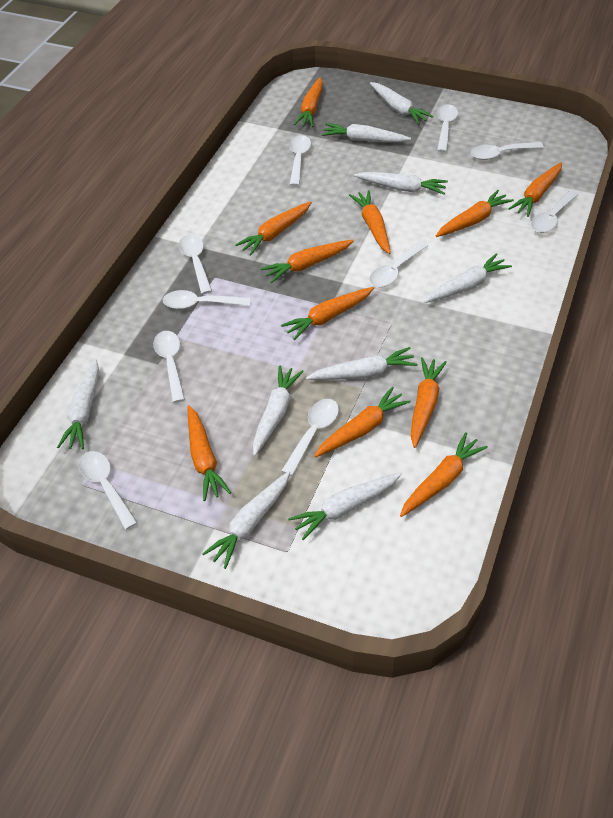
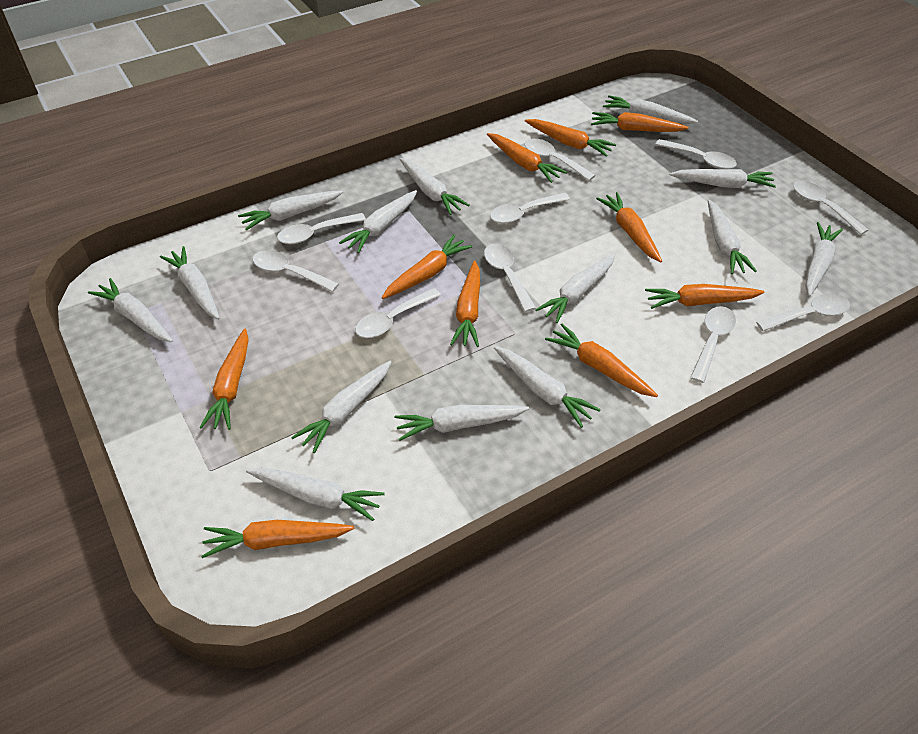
orange carrot: 11 -> 10
white carrot: 9 -> 14

